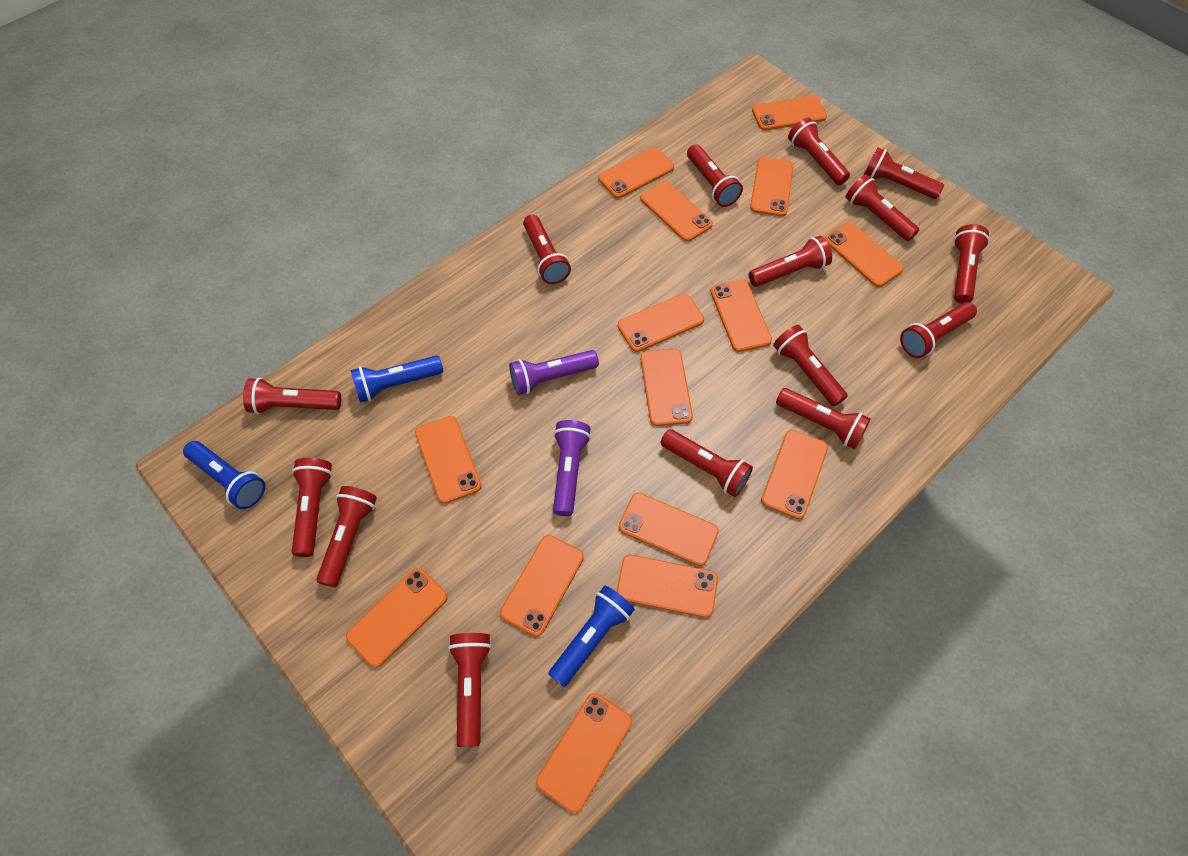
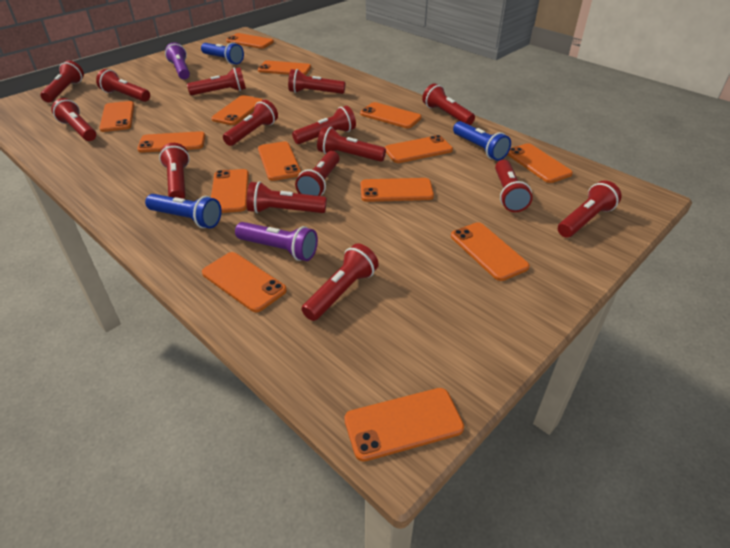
orange phone: 15 -> 14

